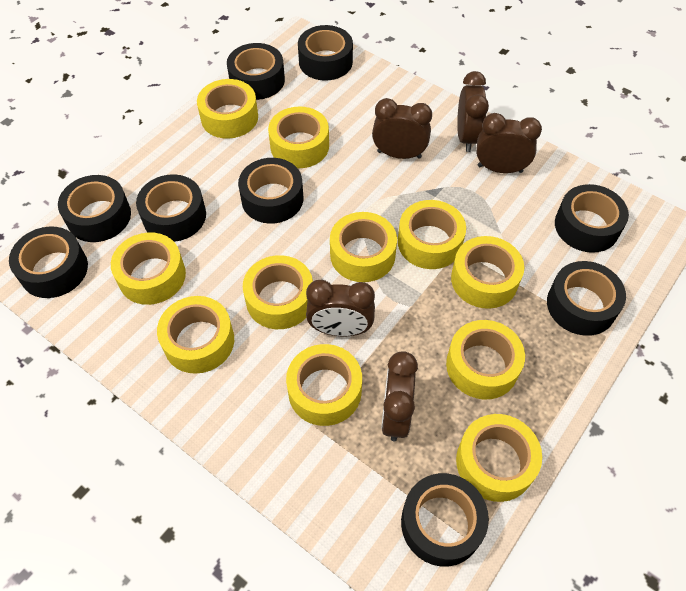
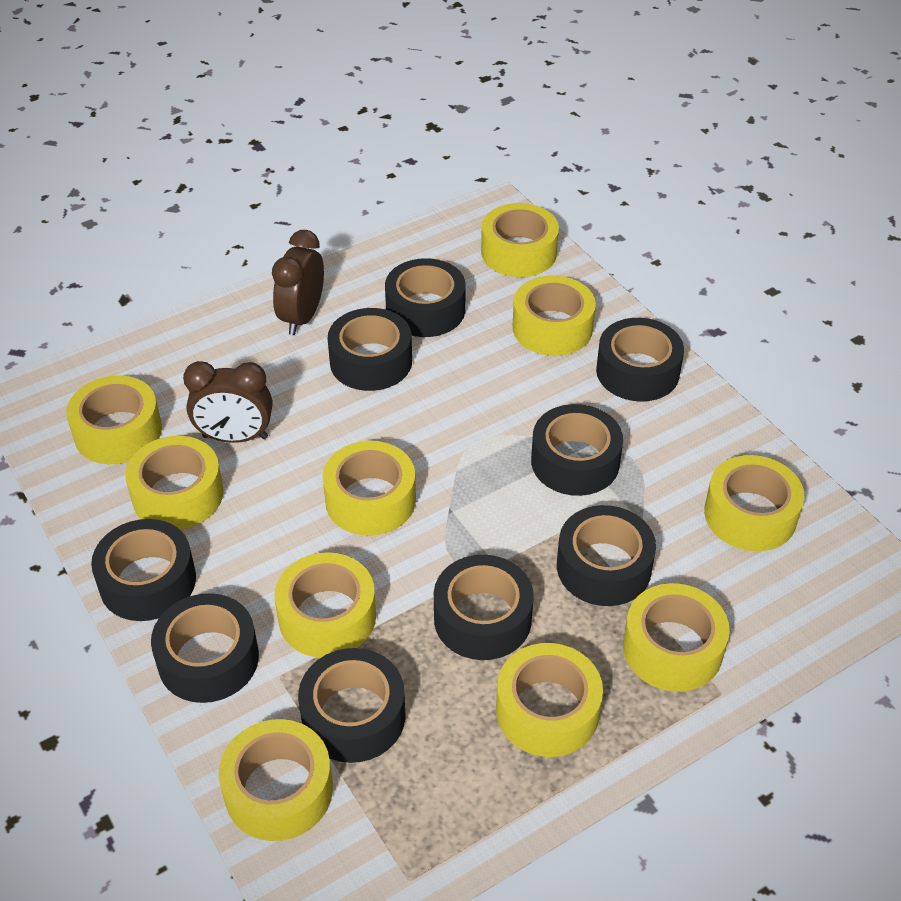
brown clock: 5 -> 2
yellow tape: 11 -> 10

